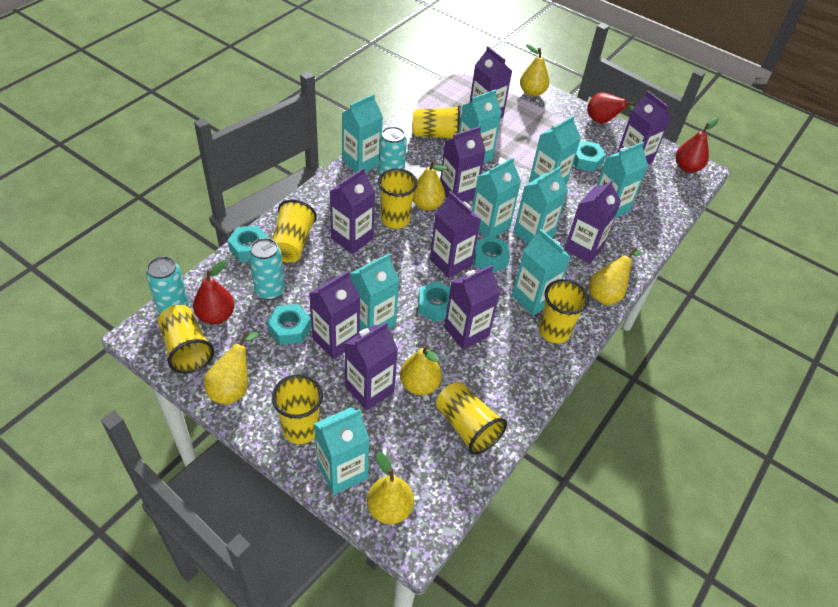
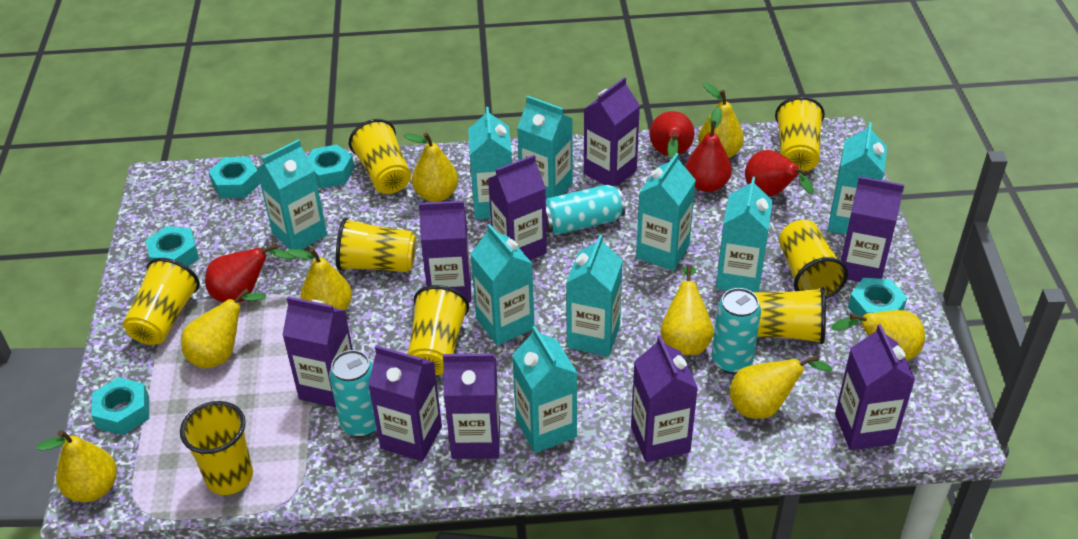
red pear: 3 -> 4
yellow cup: 7 -> 8
yellow pear: 6 -> 8

